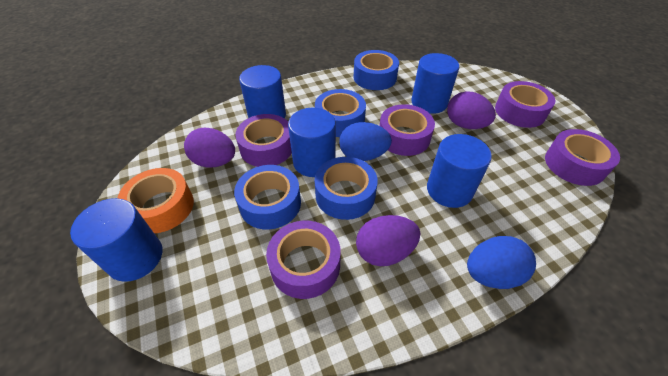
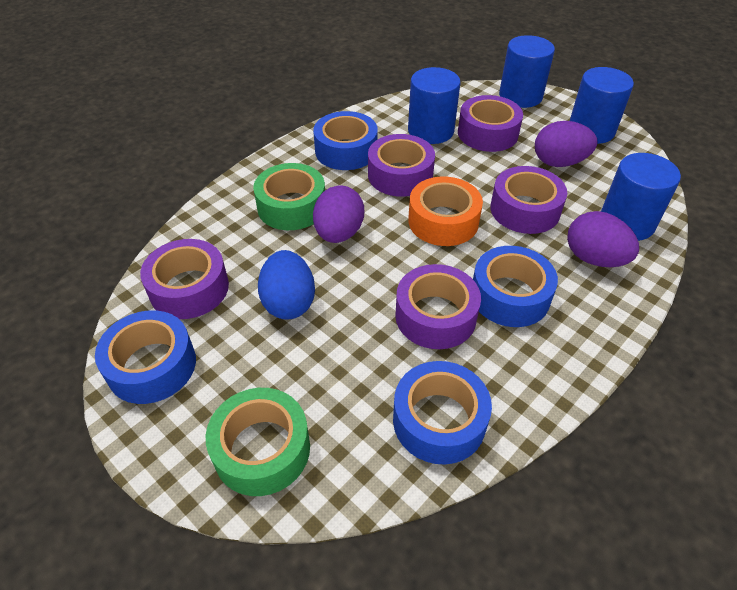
blue cylinder: 5 -> 4
blue egg: 2 -> 1
green tape: 0 -> 2

